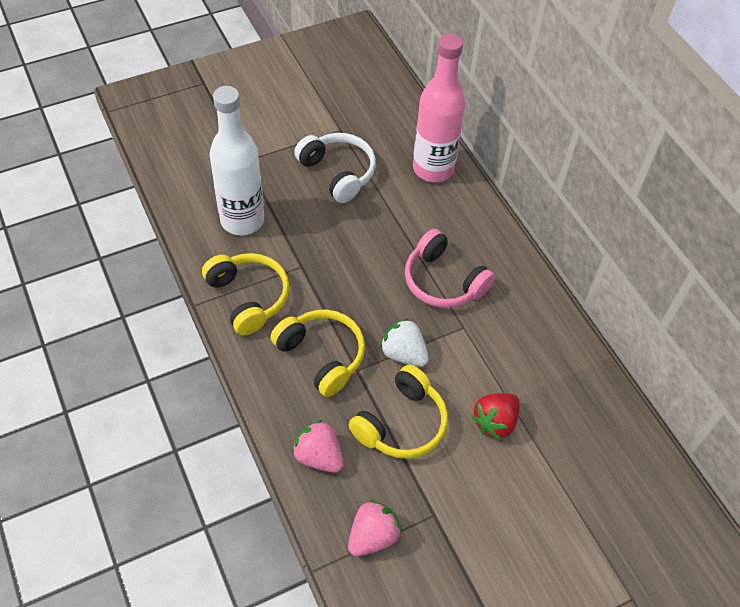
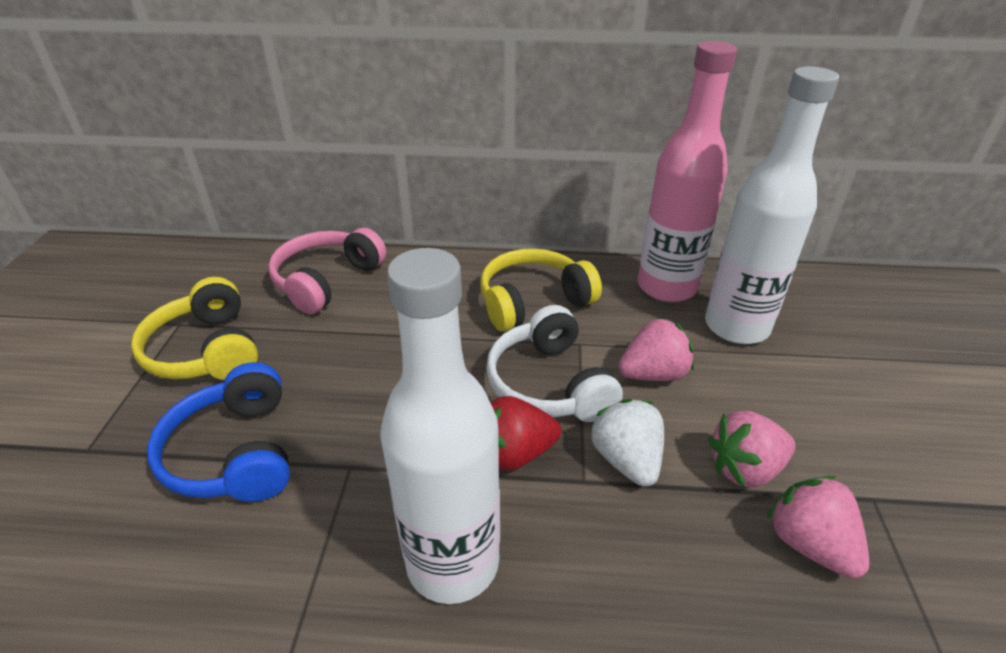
blue headphones: 0 -> 1
pink strawberry: 2 -> 3
white bottle: 1 -> 2
yellow headphones: 3 -> 2

